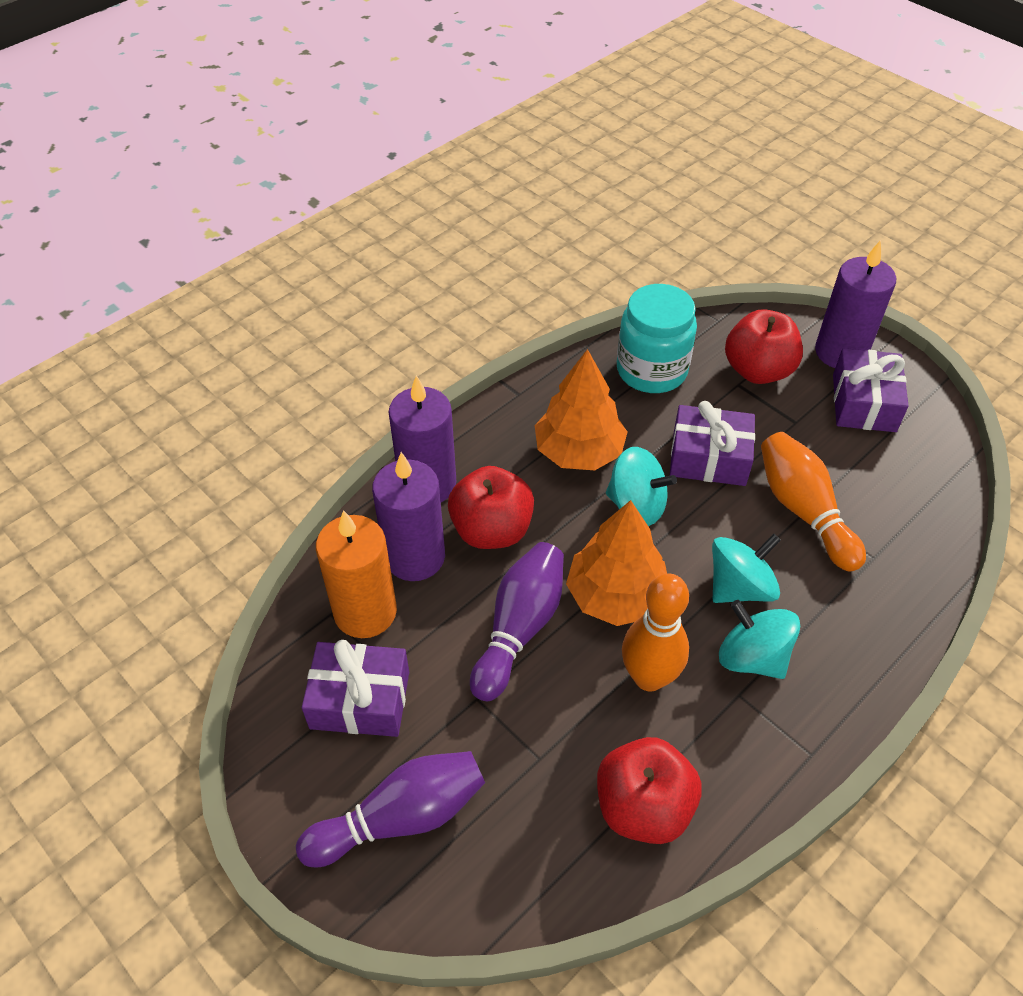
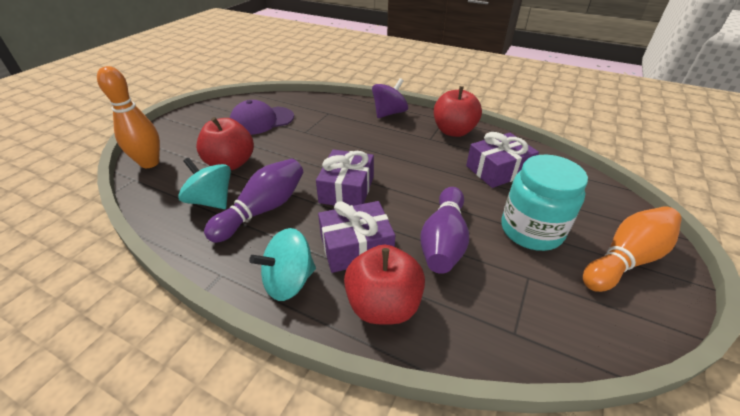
orange candle: 1 -> 0
orange tree: 2 -> 0
purple candle: 3 -> 0
purple cap: 0 -> 1
purple spinning top: 0 -> 1
turquoise spinning top: 3 -> 2

